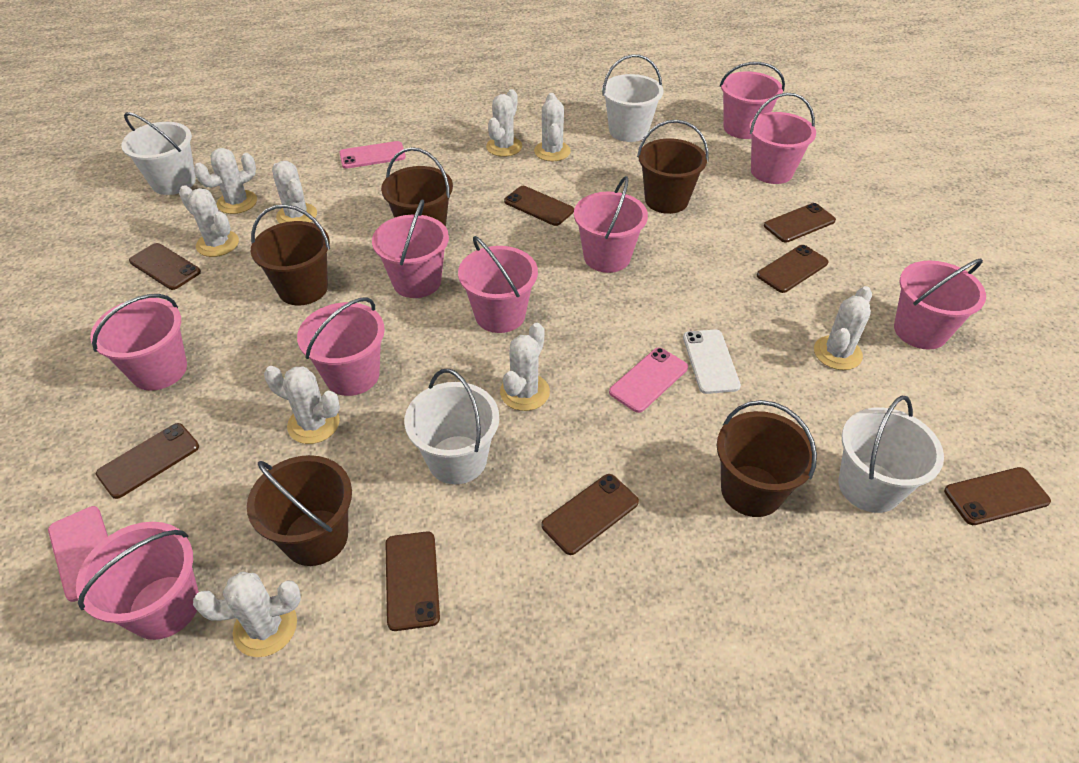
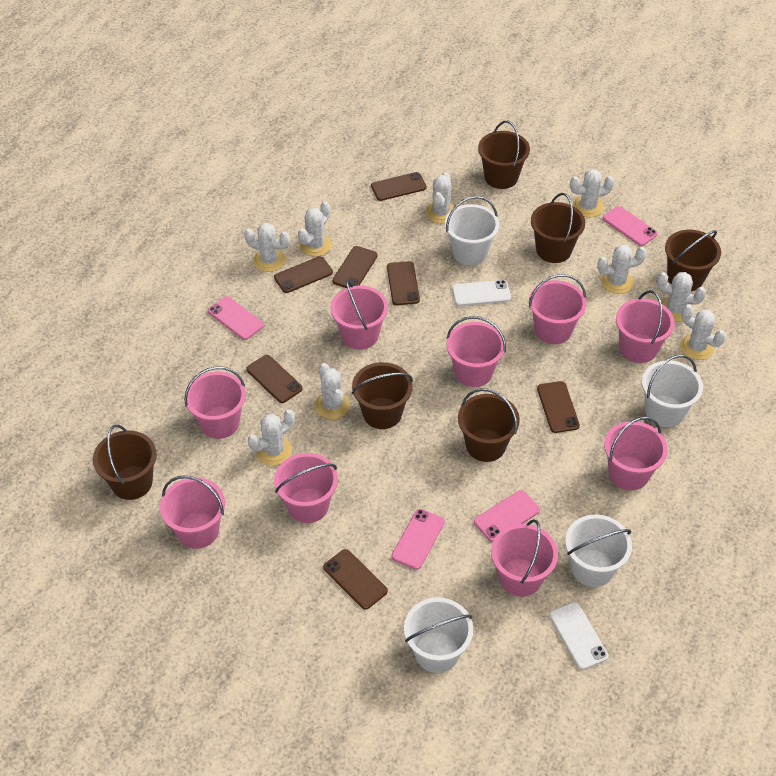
brown bucket: 5 -> 6
brown phone: 8 -> 7
pink phone: 3 -> 4
white phone: 1 -> 2

